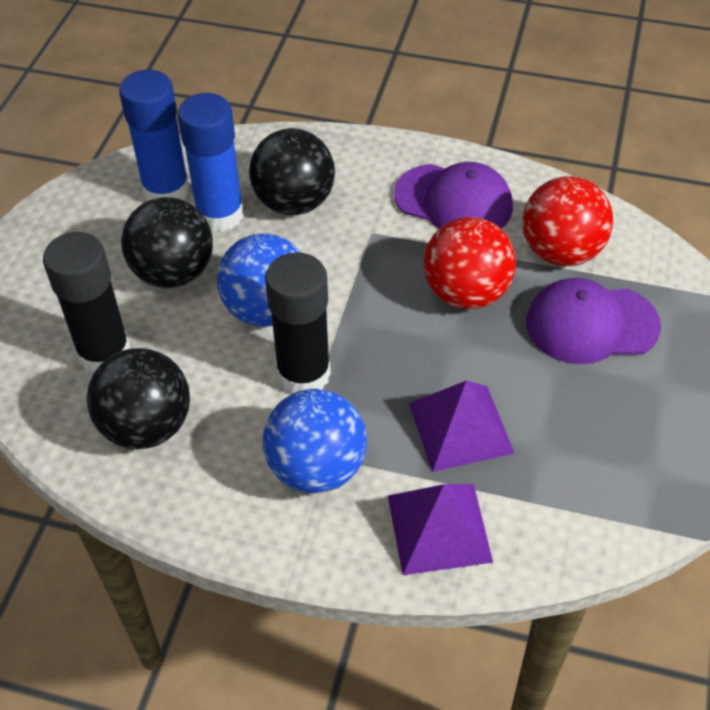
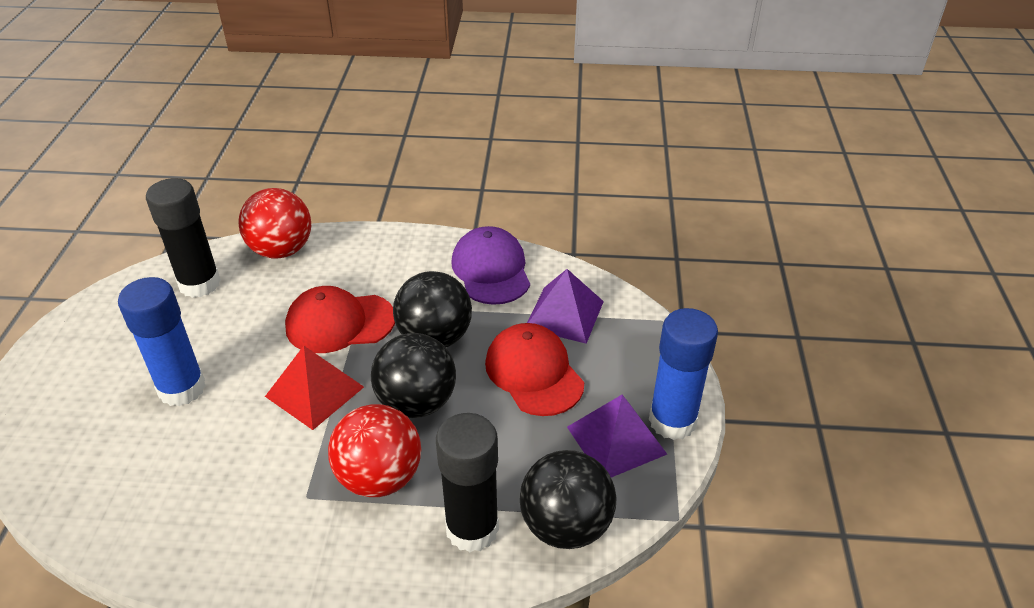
blue ball: 2 -> 0
purple cap: 2 -> 1
red cap: 0 -> 2
red pyramid: 0 -> 1

